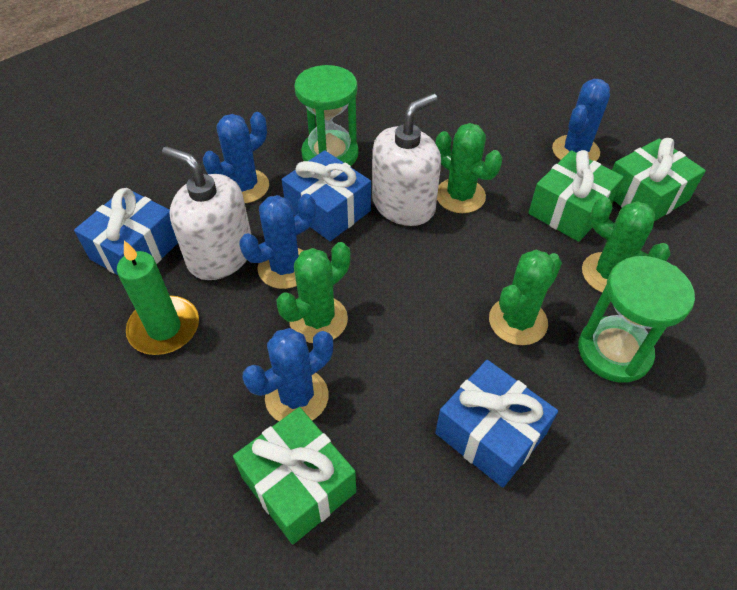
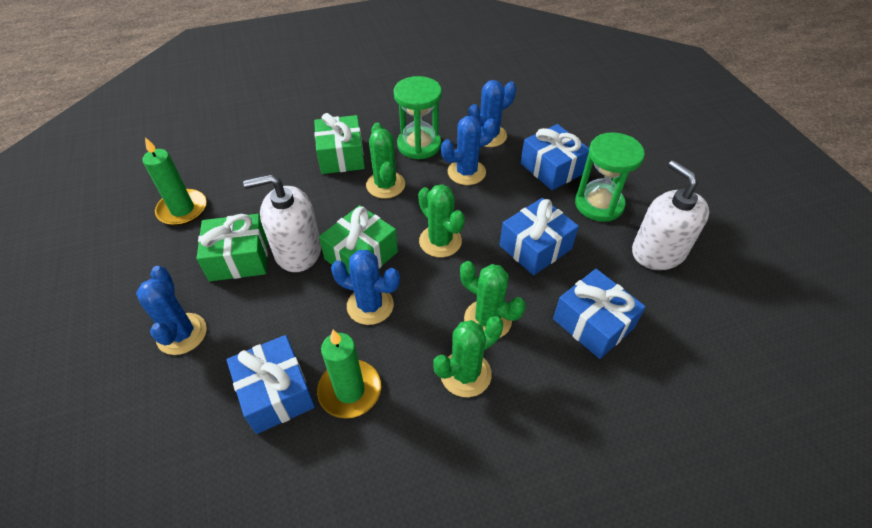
blue gift: 3 -> 4
green candle: 1 -> 2

